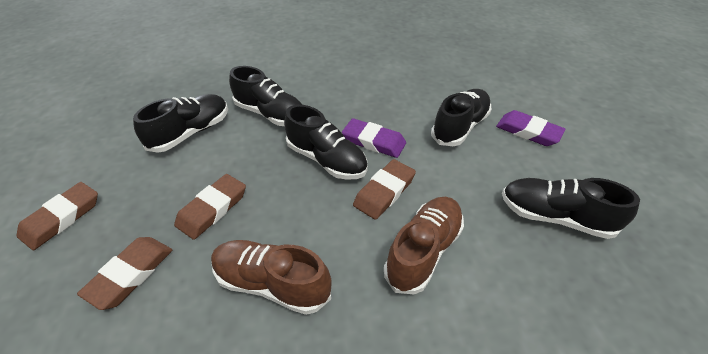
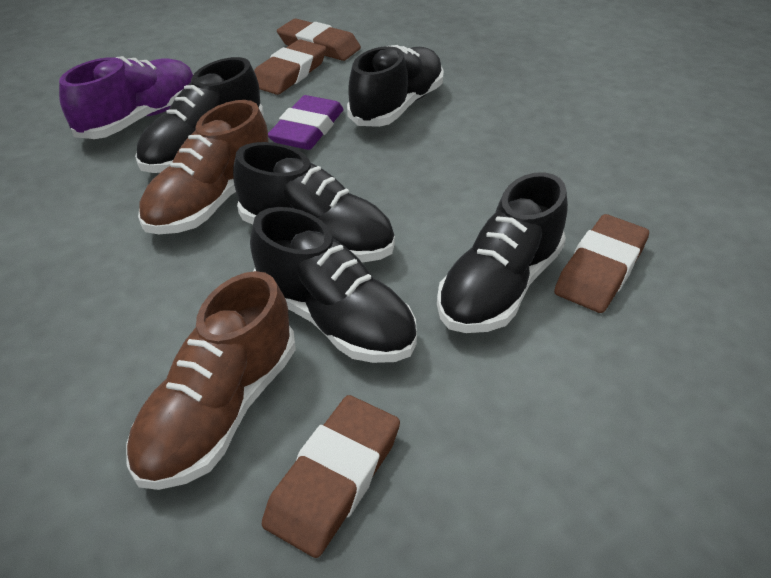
purple eraser: 2 -> 1
purple shoe: 0 -> 1

